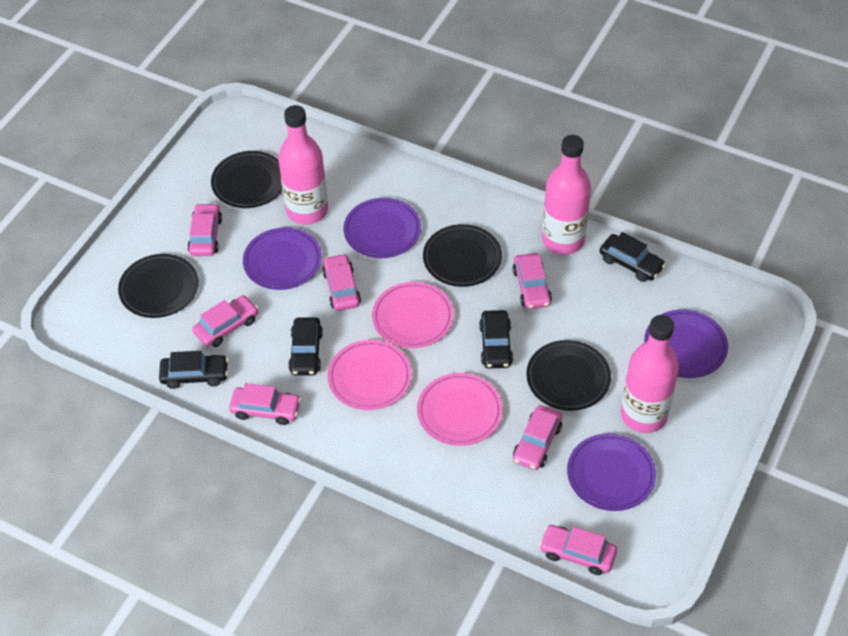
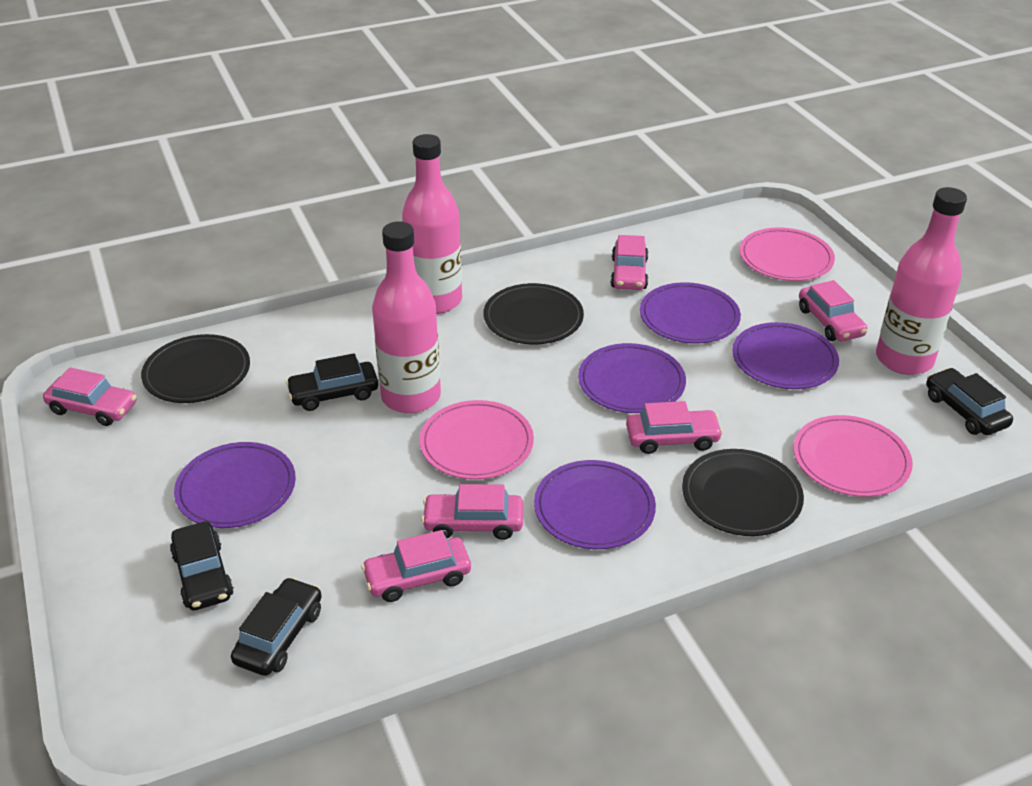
black plate: 4 -> 3
pink car: 7 -> 6
purple plate: 4 -> 5

